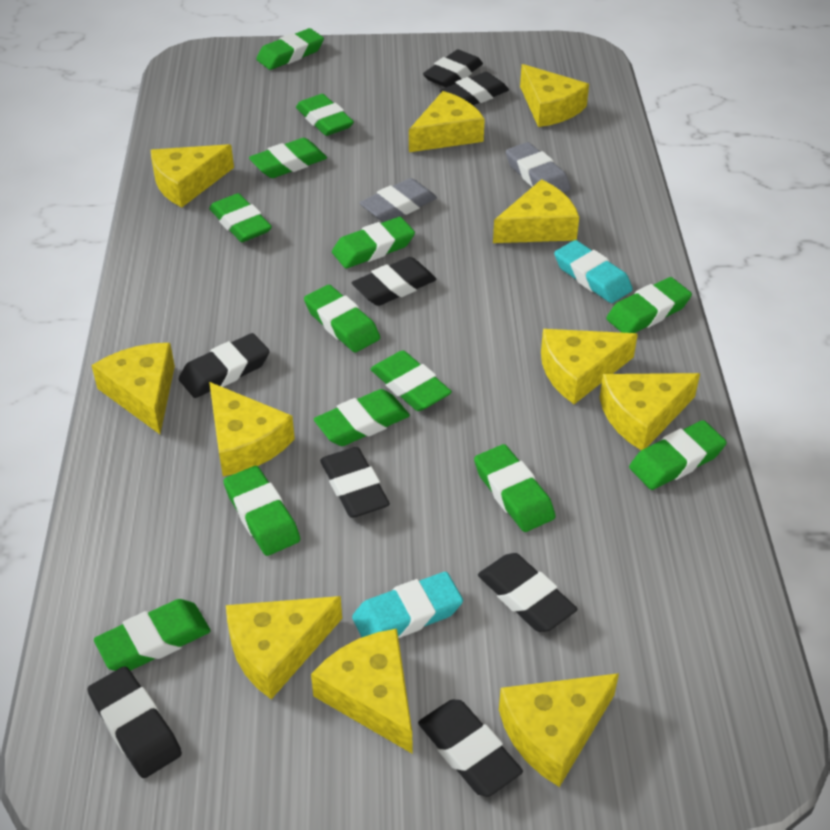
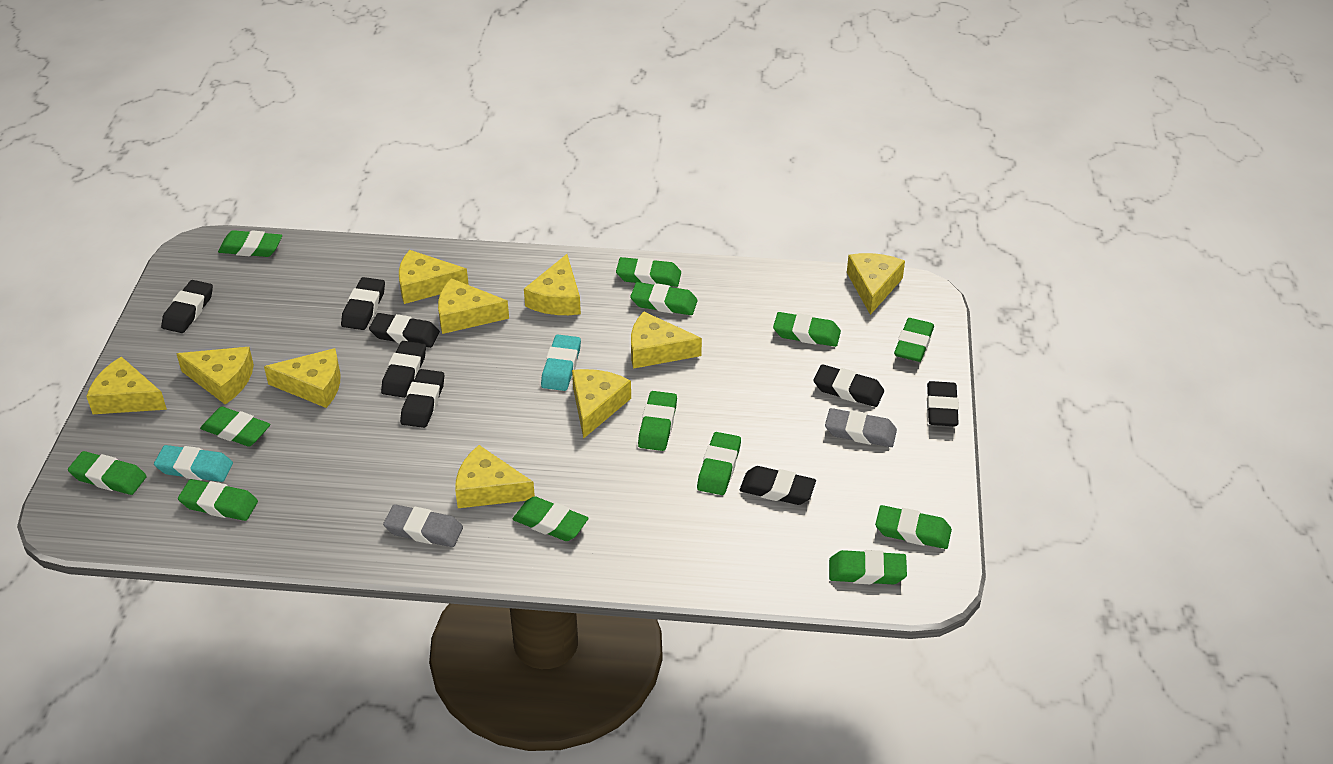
yellow cheese: 11 -> 10

